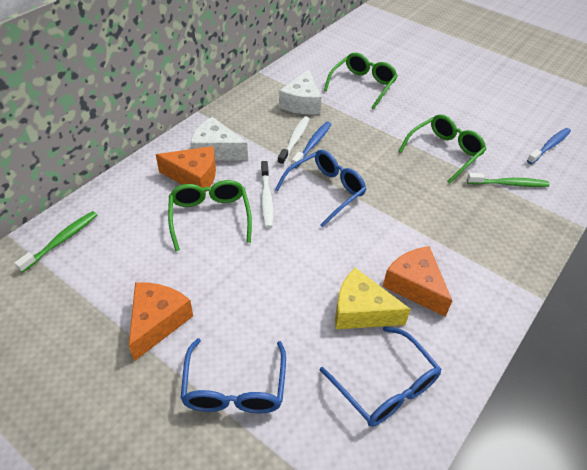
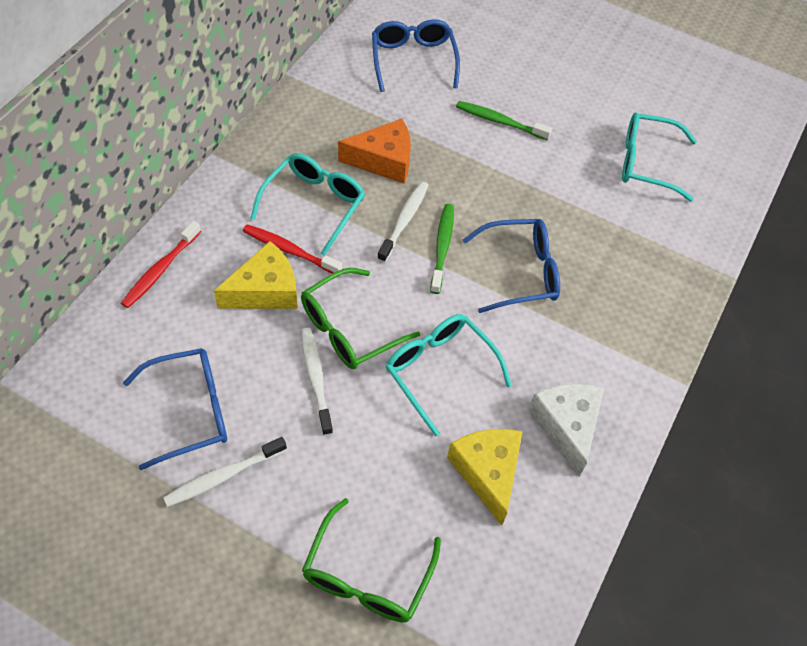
blue toothbrush: 2 -> 0
green glasses: 3 -> 2
orange cheese: 3 -> 1
red toothbrush: 0 -> 2
turquoise glasses: 0 -> 3
white cheese: 2 -> 1
white toothbrush: 2 -> 3
yellow cheese: 1 -> 2

